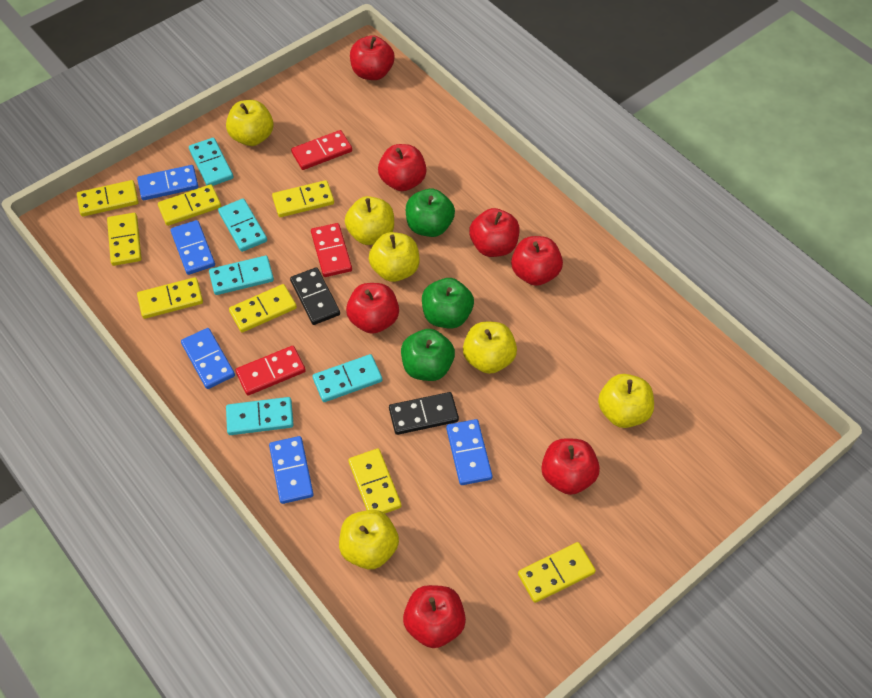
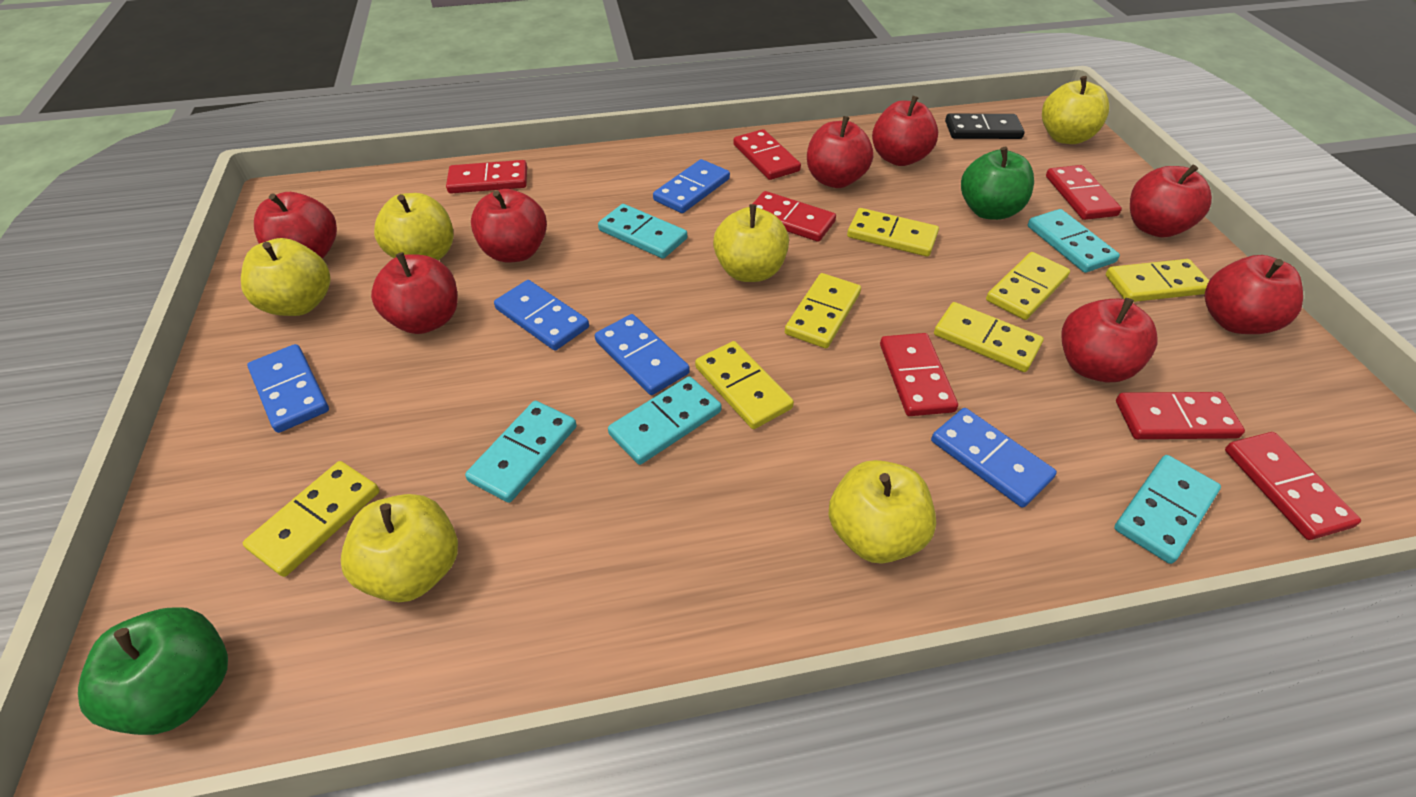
black domino: 2 -> 1
green apple: 3 -> 2
red apple: 7 -> 8
red domino: 3 -> 7
yellow domino: 8 -> 7

